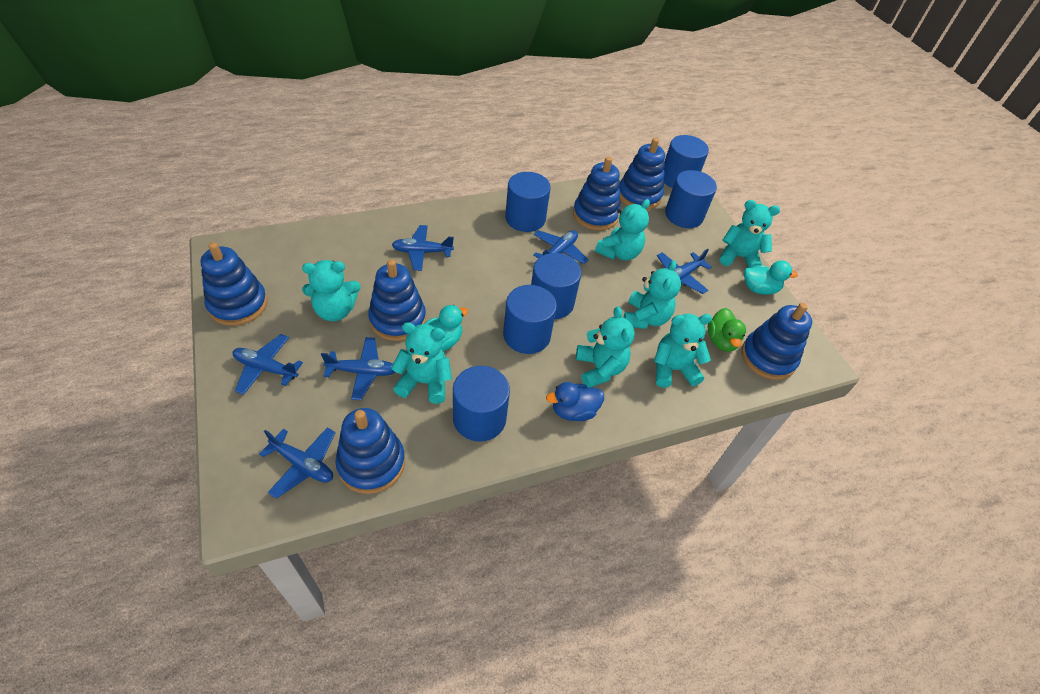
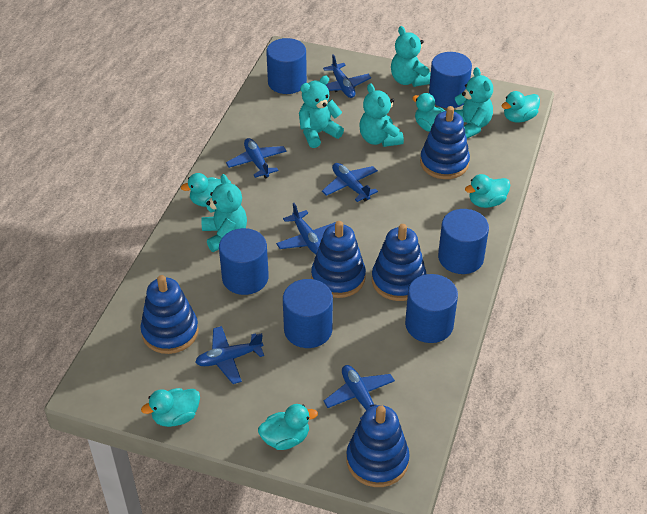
blue duck: 1 -> 0
blue stacking toy: 6 -> 5
green duck: 1 -> 0
turquoise duck: 2 -> 6
turquoise teddy bear: 7 -> 5

